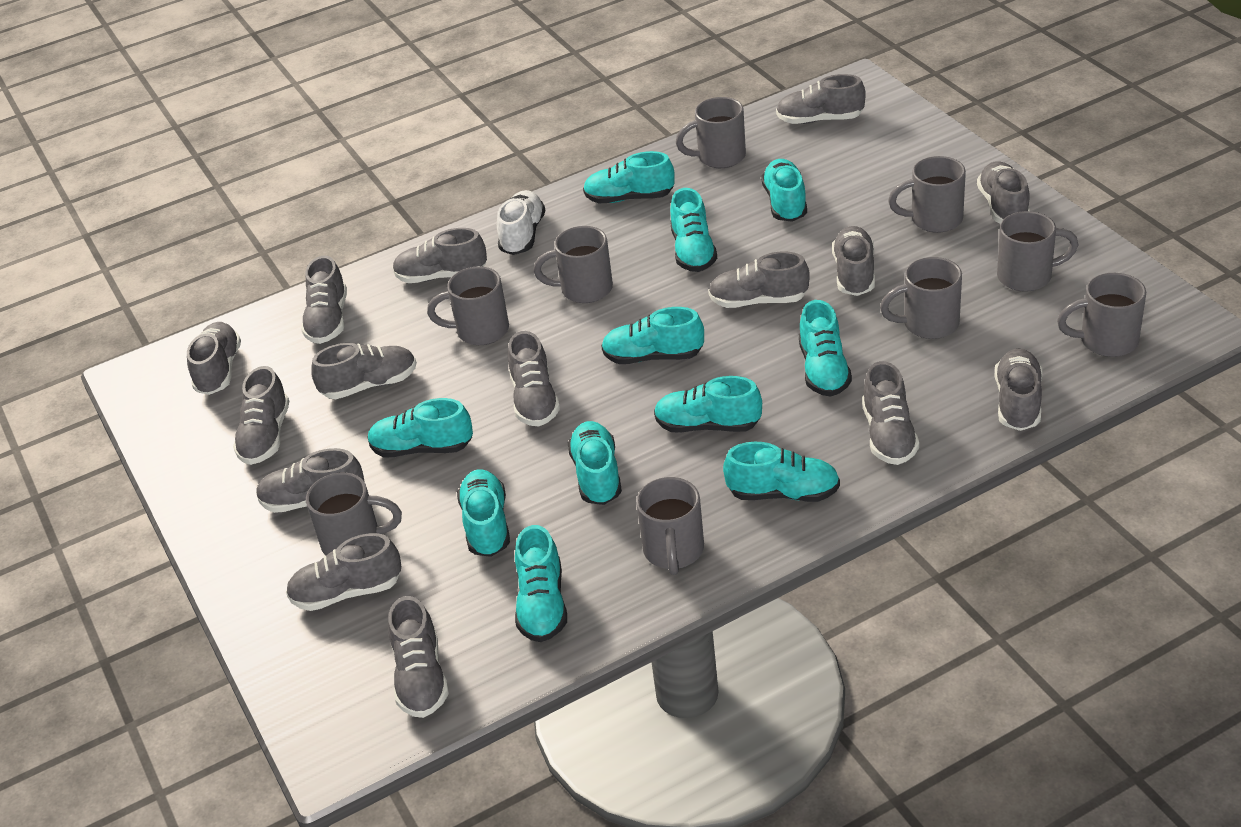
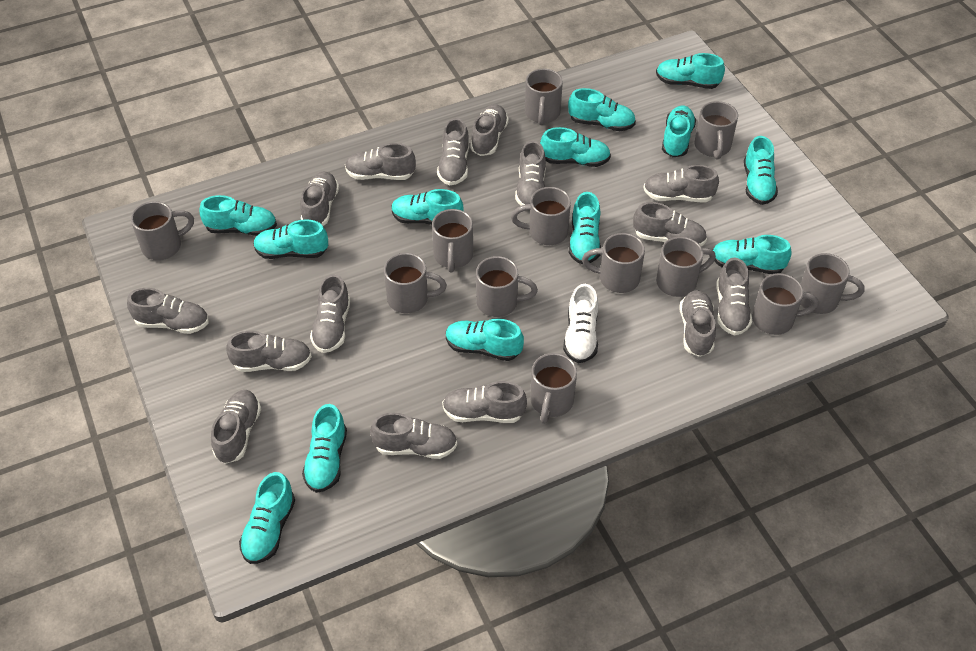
grey mug: 9 -> 12
turquoise shoe: 11 -> 13

